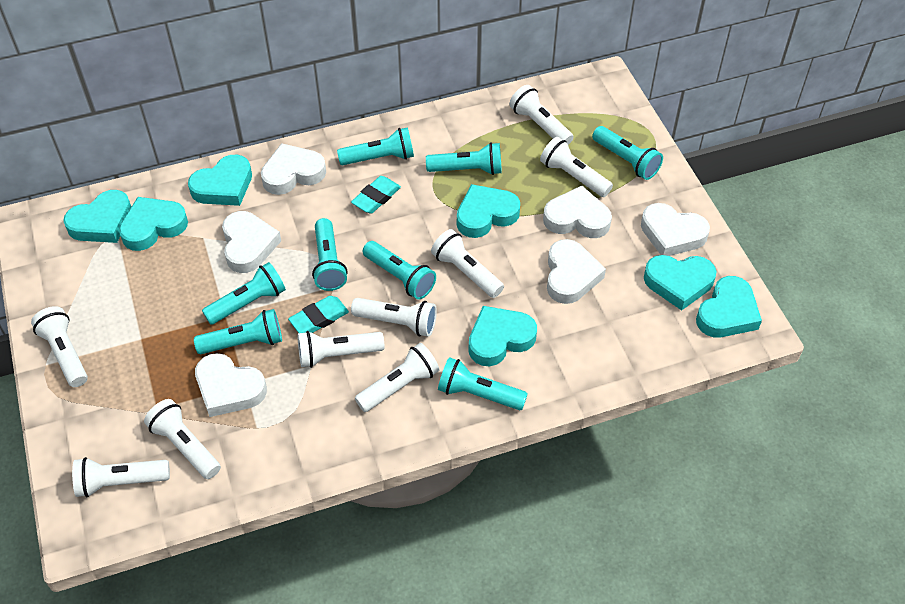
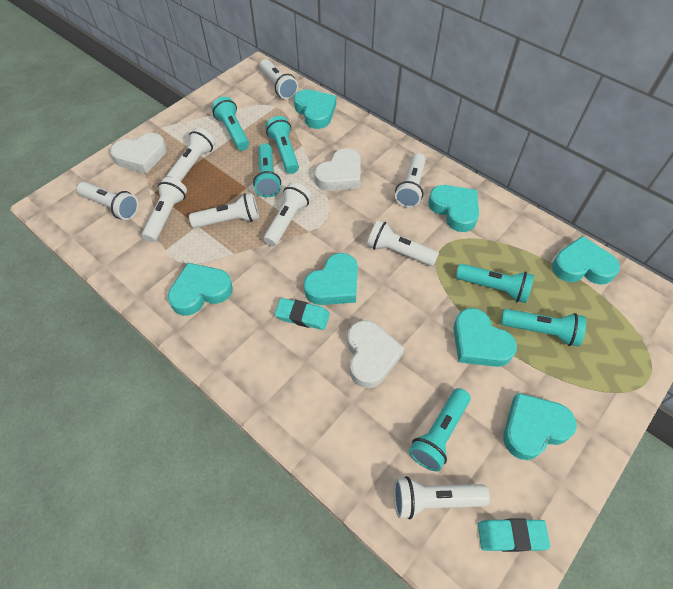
turquoise flashlight: 8 -> 6
white heart: 6 -> 3

